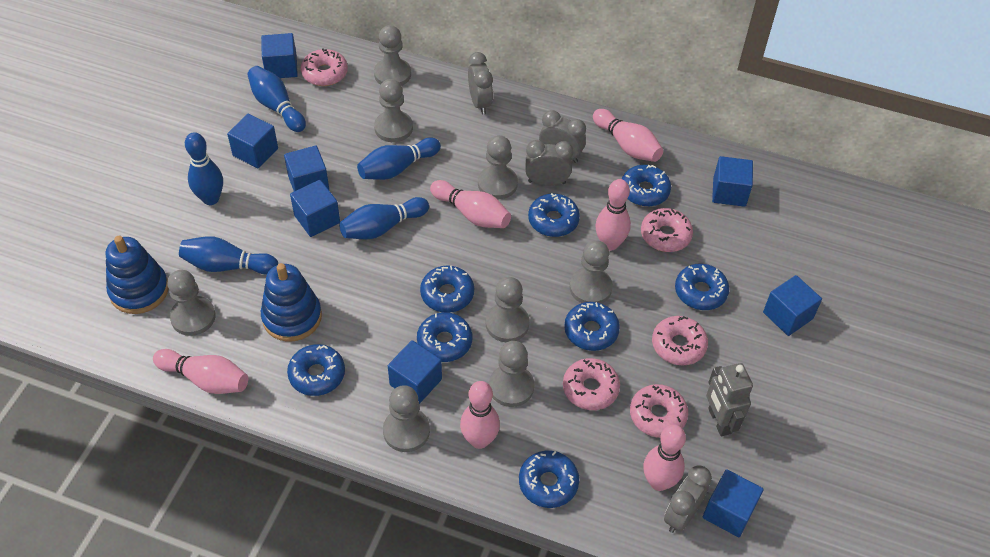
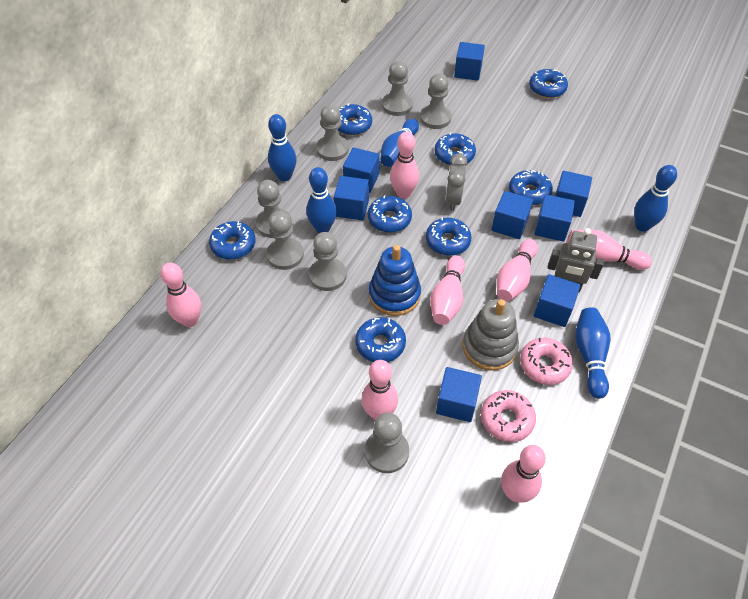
blue stacking toy: 2 -> 1
grey clock: 4 -> 1
grey pawn: 8 -> 7
grey stacking toy: 0 -> 1
pink bowling pin: 6 -> 7
pink donut: 5 -> 2

